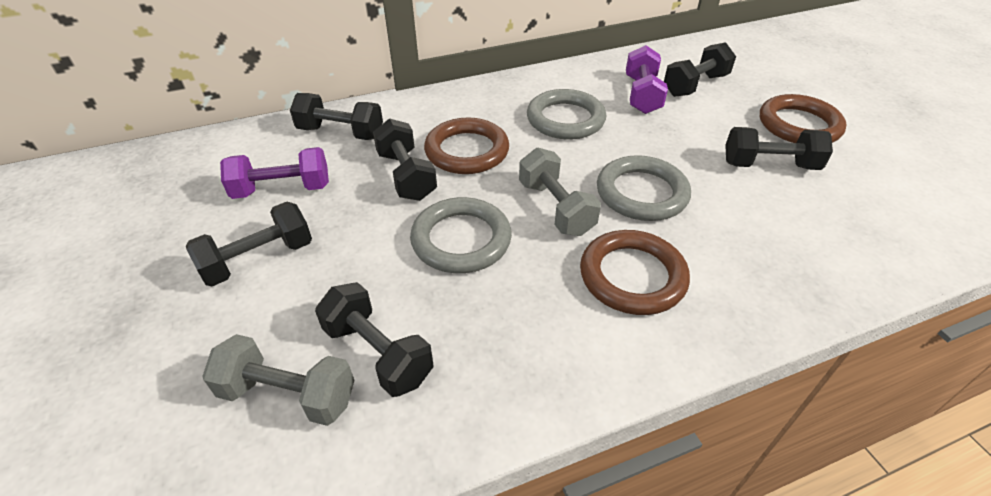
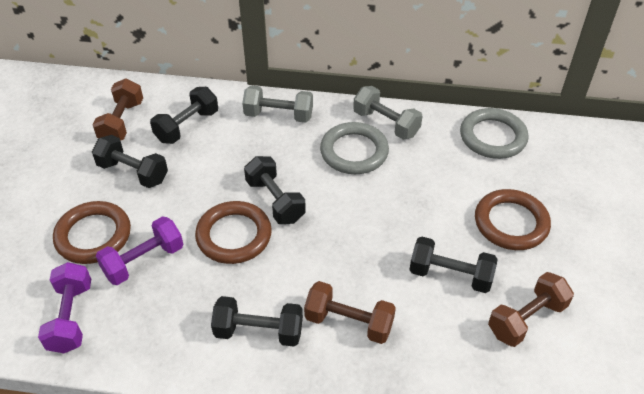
black dumbbell: 6 -> 5
brown dumbbell: 0 -> 3
grey ring: 3 -> 2

